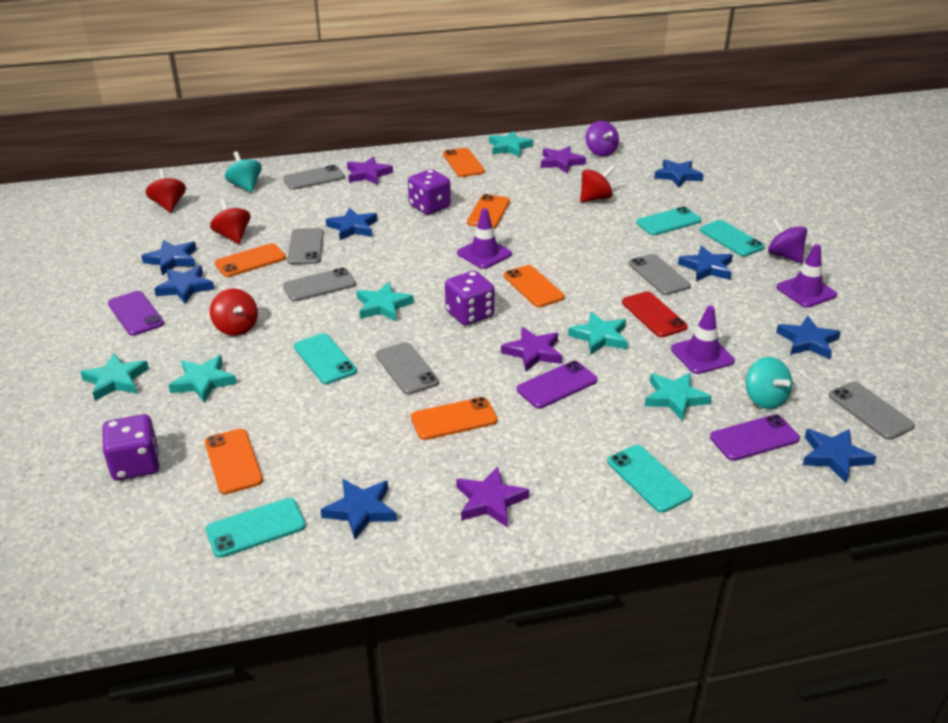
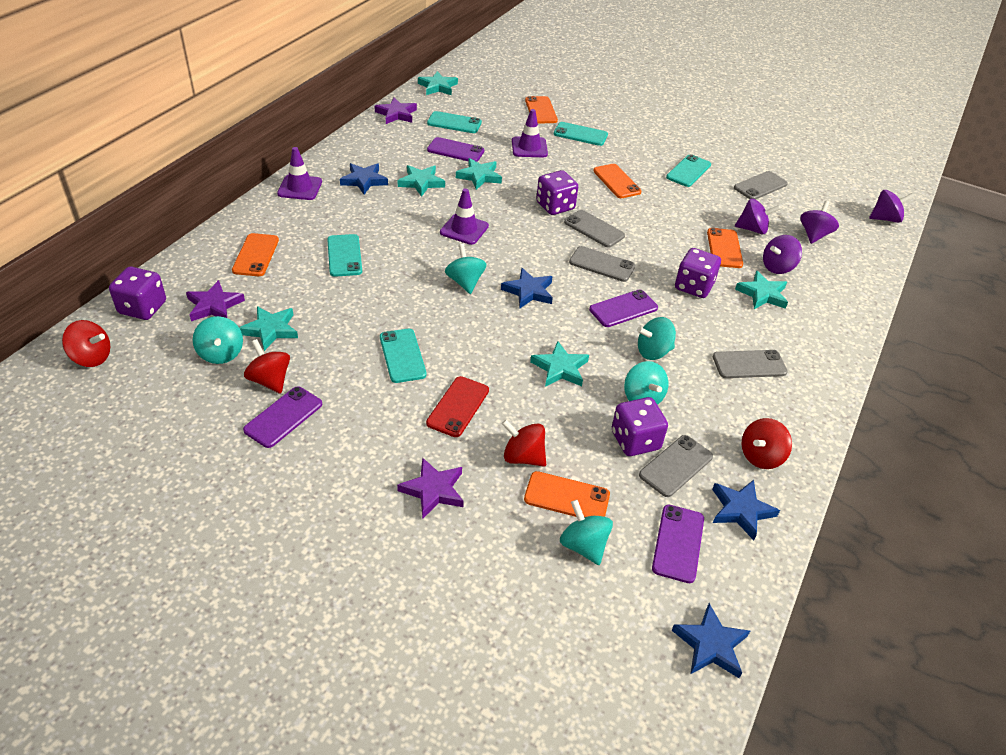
blue star: 8 -> 4
grey phone: 6 -> 5
orange phone: 6 -> 5
purple dice: 3 -> 4
purple phone: 3 -> 4
purple spinning top: 2 -> 4
purple star: 4 -> 3
turquoise spinning top: 2 -> 5

